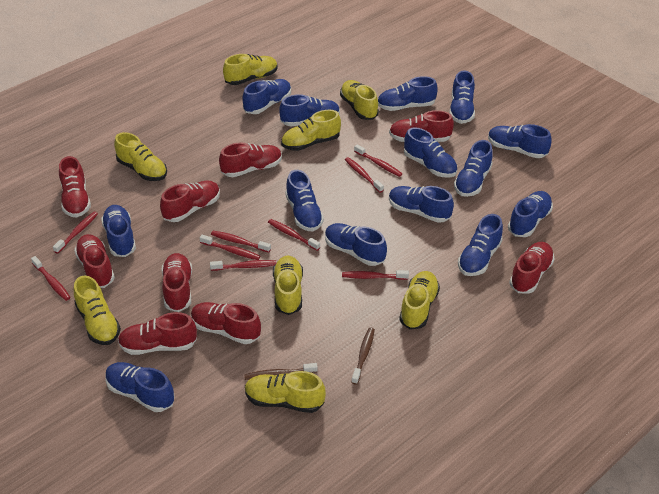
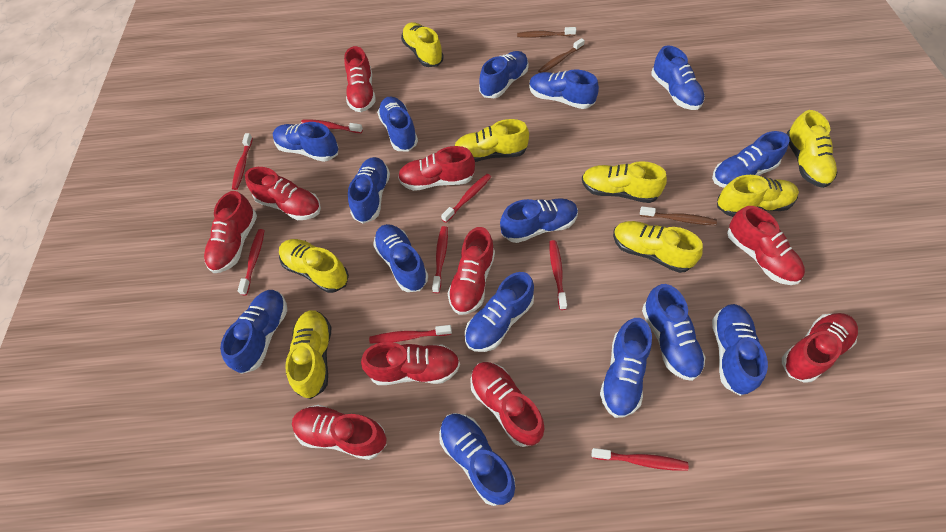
blue shoe: 14 -> 15
brown toothbrush: 2 -> 3
red shoe: 9 -> 10
red toothbrush: 9 -> 8

